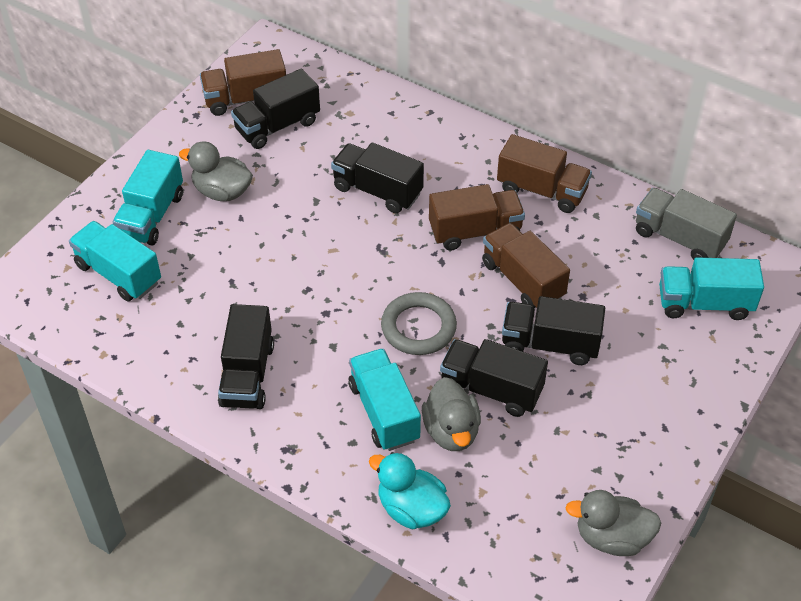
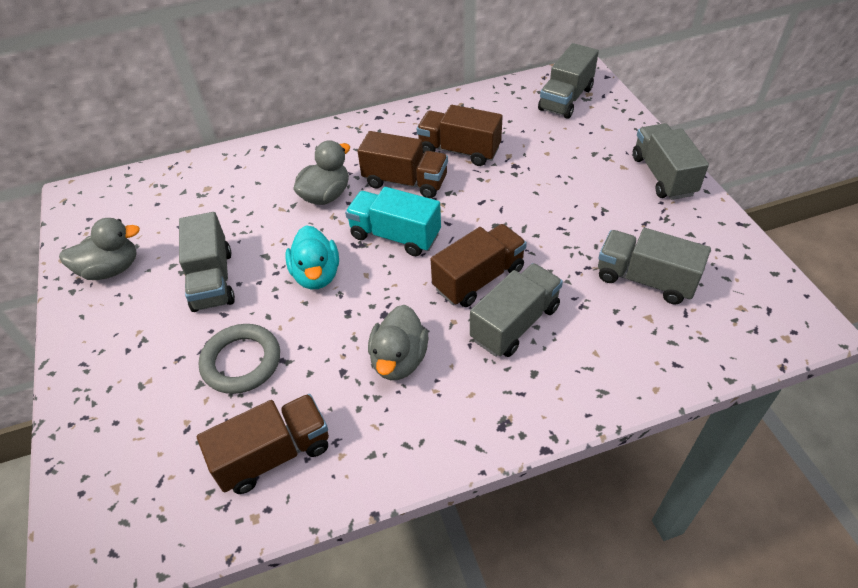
black truck: 5 -> 0
grey truck: 1 -> 5
turquoise truck: 4 -> 1

